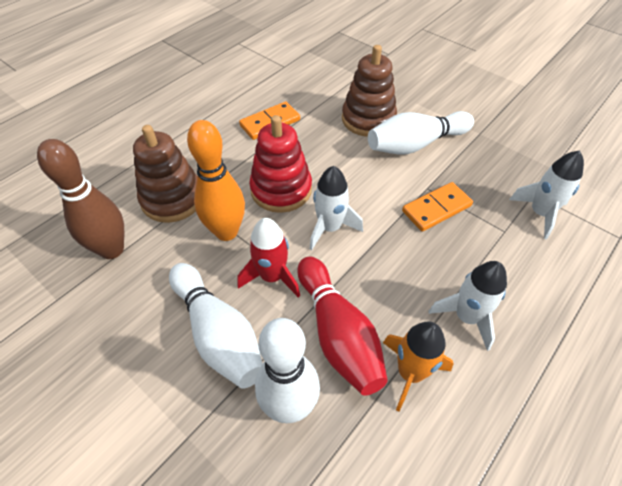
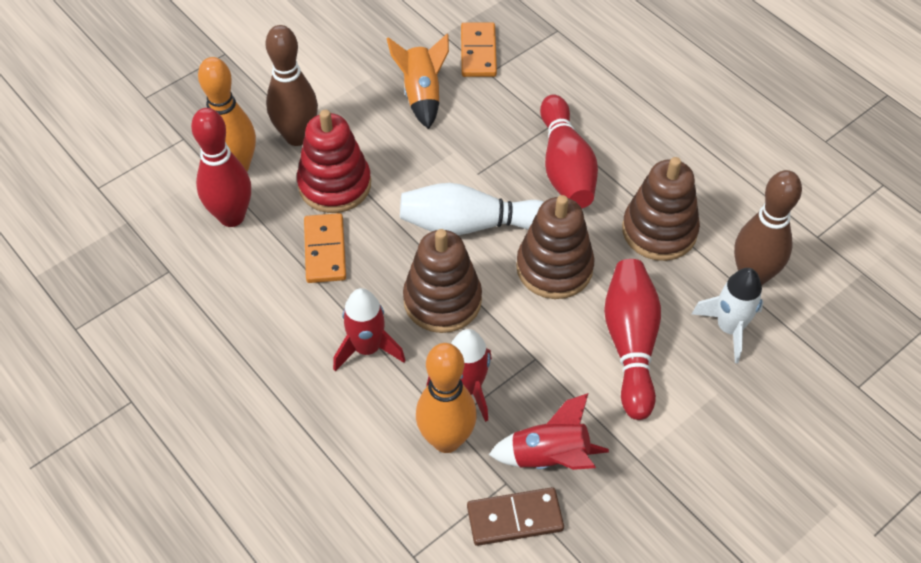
brown bowling pin: 1 -> 2
brown domino: 0 -> 1
brown stacking toy: 2 -> 3
orange bowling pin: 1 -> 2
red bowling pin: 1 -> 3
red rocket: 1 -> 3
white bowling pin: 3 -> 1
white rocket: 3 -> 1

